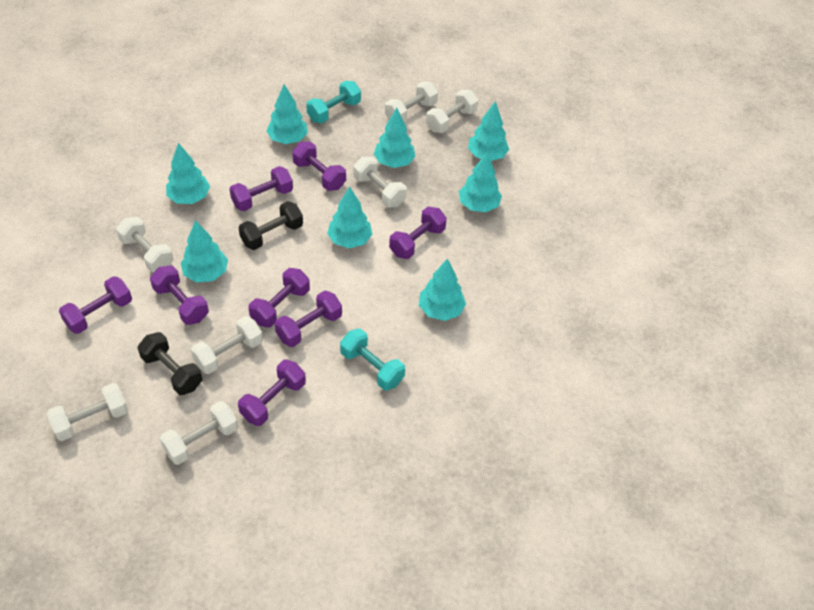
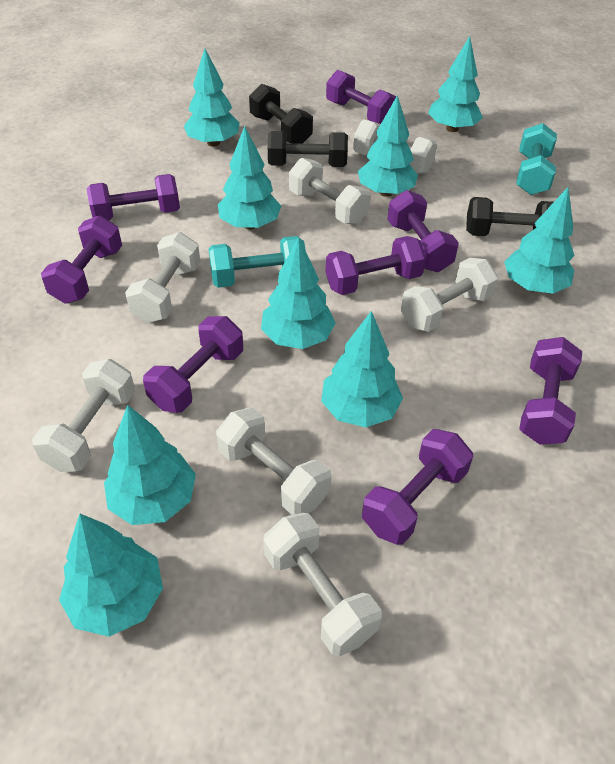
black dumbbell: 2 -> 3
turquoise tree: 8 -> 9

